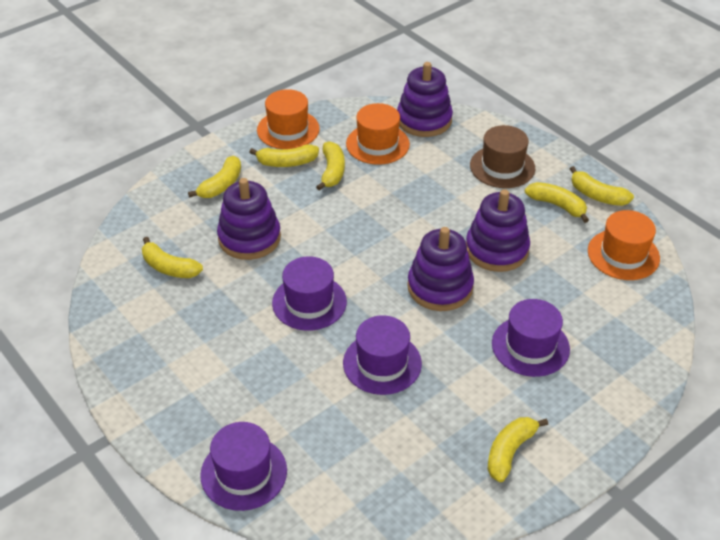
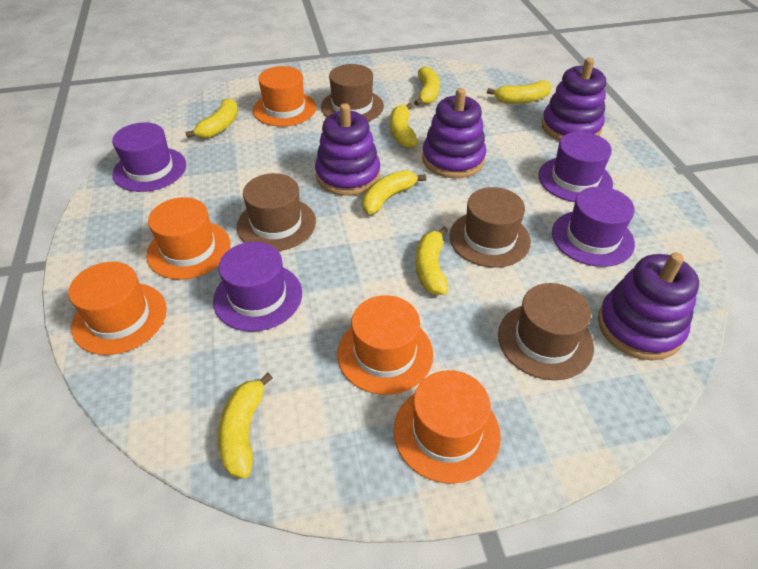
brown hat: 1 -> 4
orange hat: 3 -> 5

